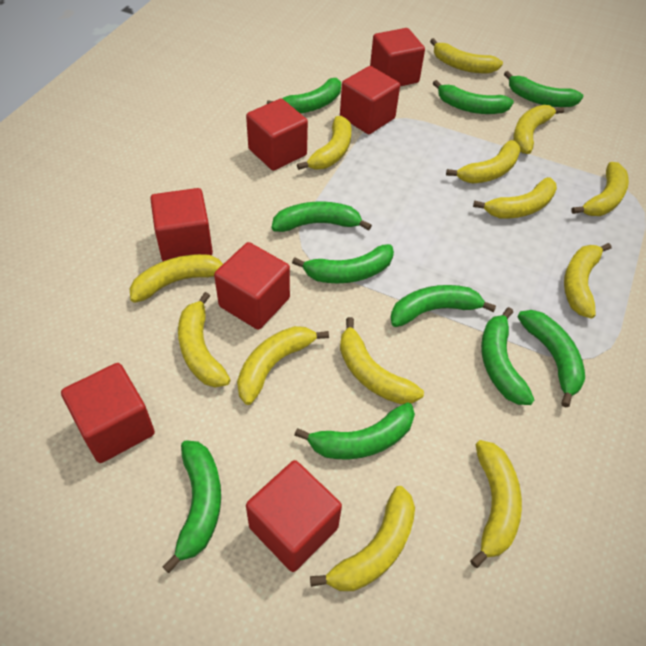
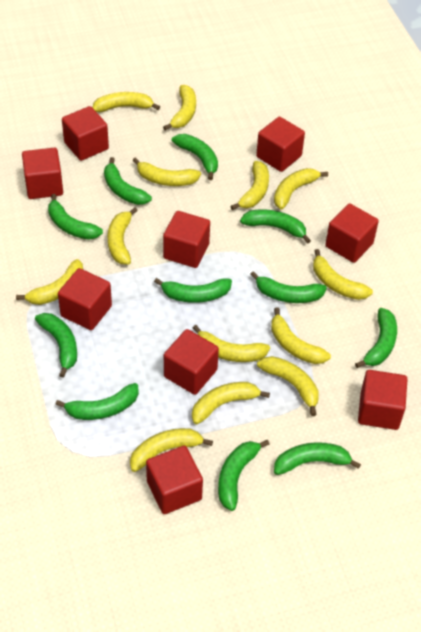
green banana: 10 -> 11
red cube: 7 -> 9

